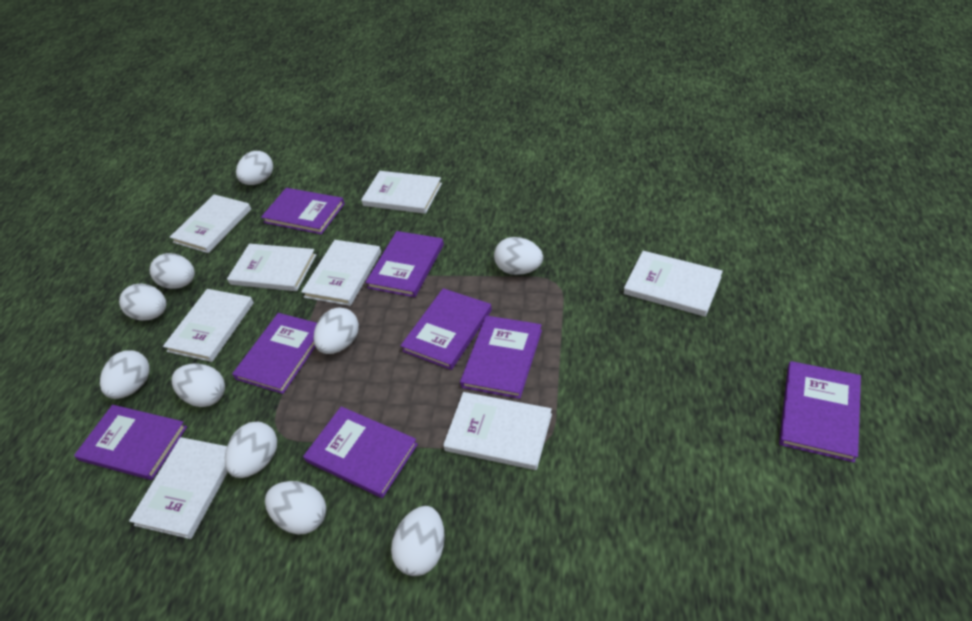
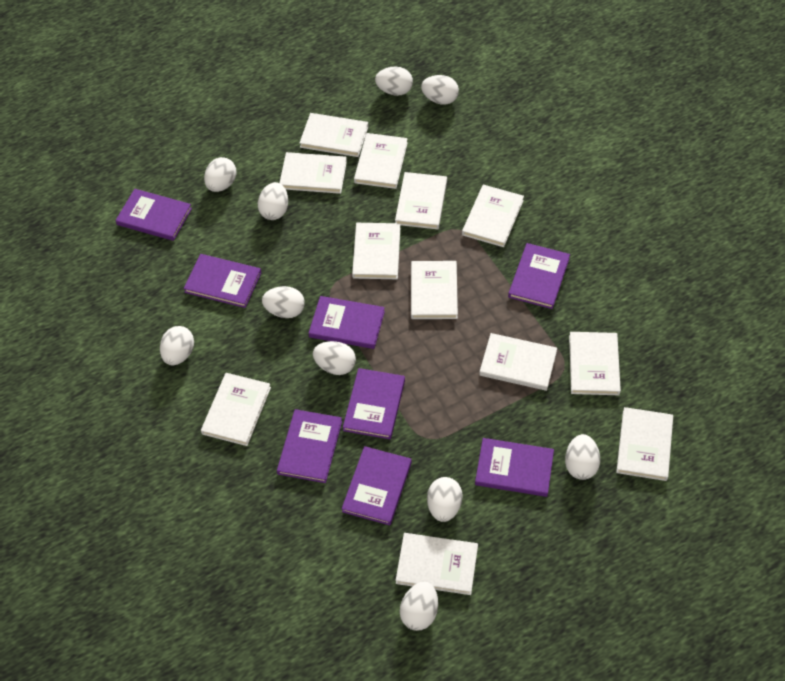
white book: 8 -> 12

